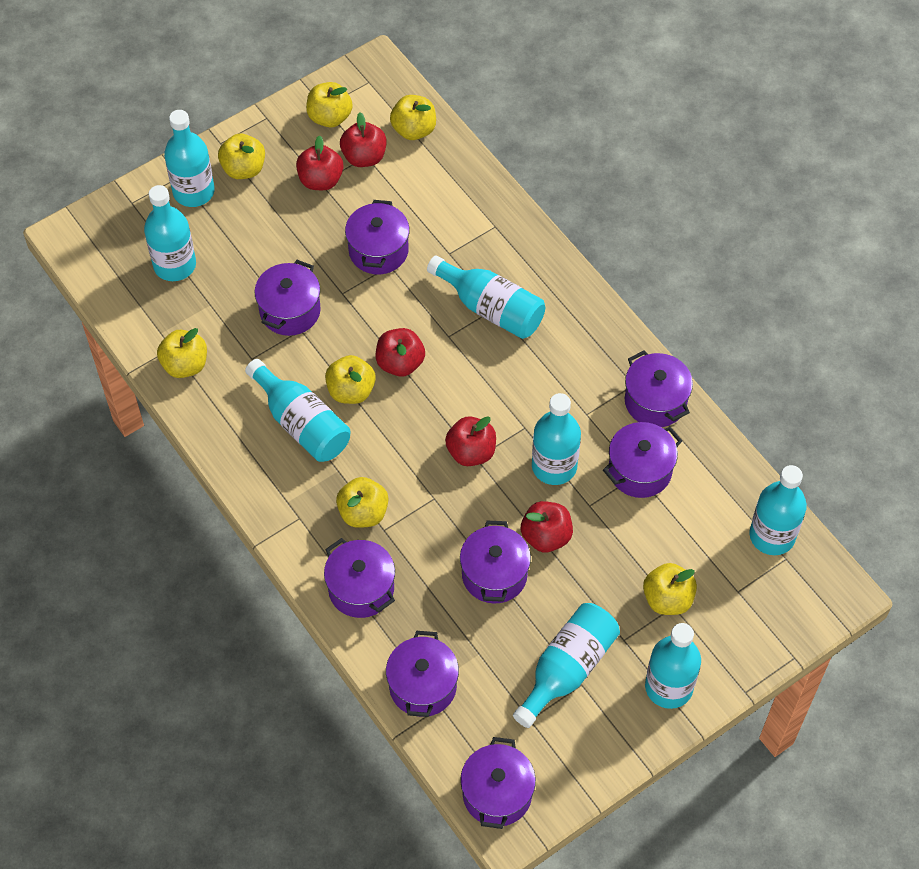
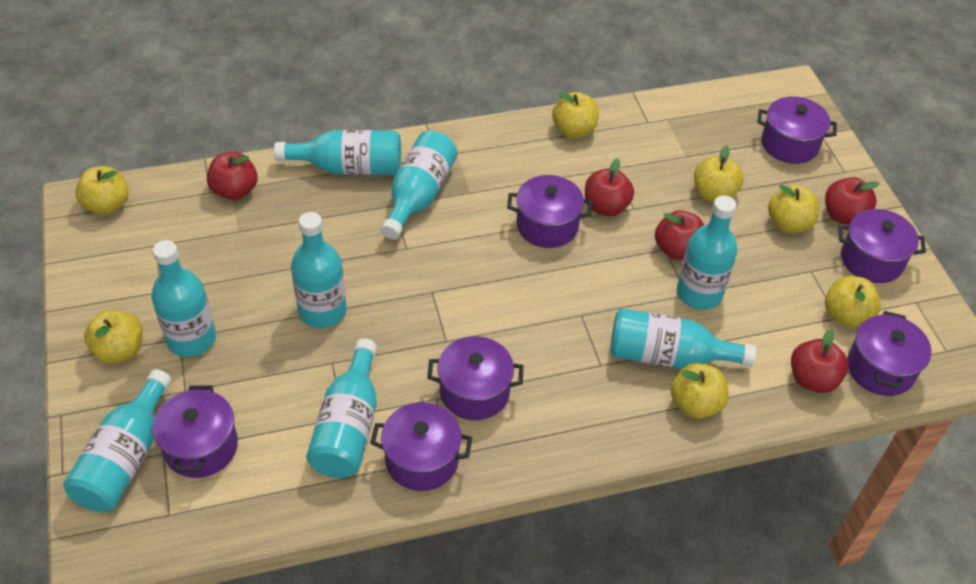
purple pot: 8 -> 7

